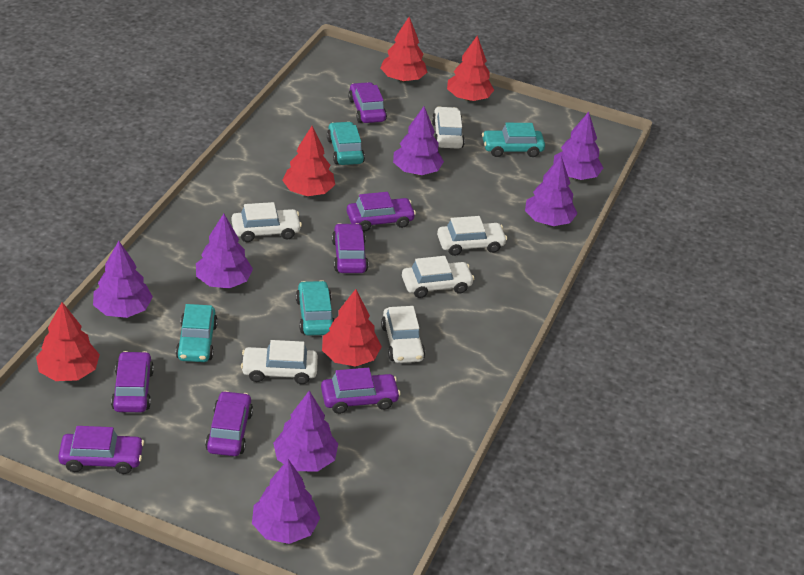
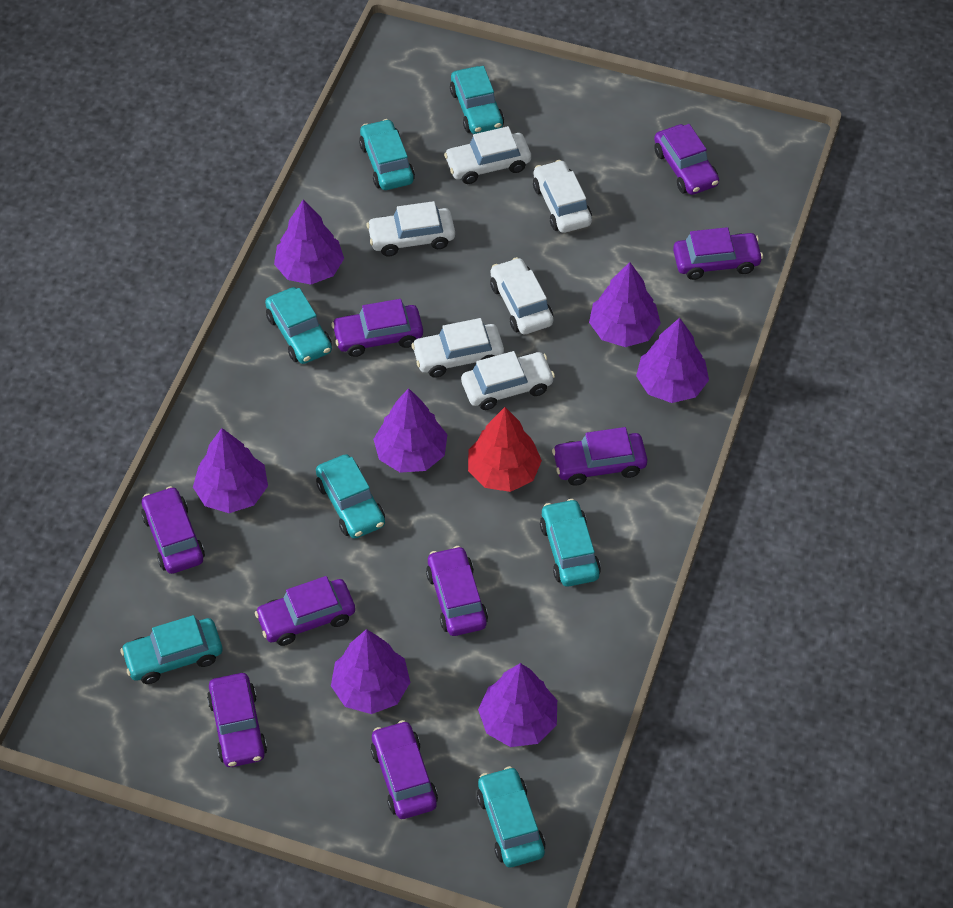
purple car: 7 -> 9
red tree: 5 -> 1
turquoise car: 4 -> 7

